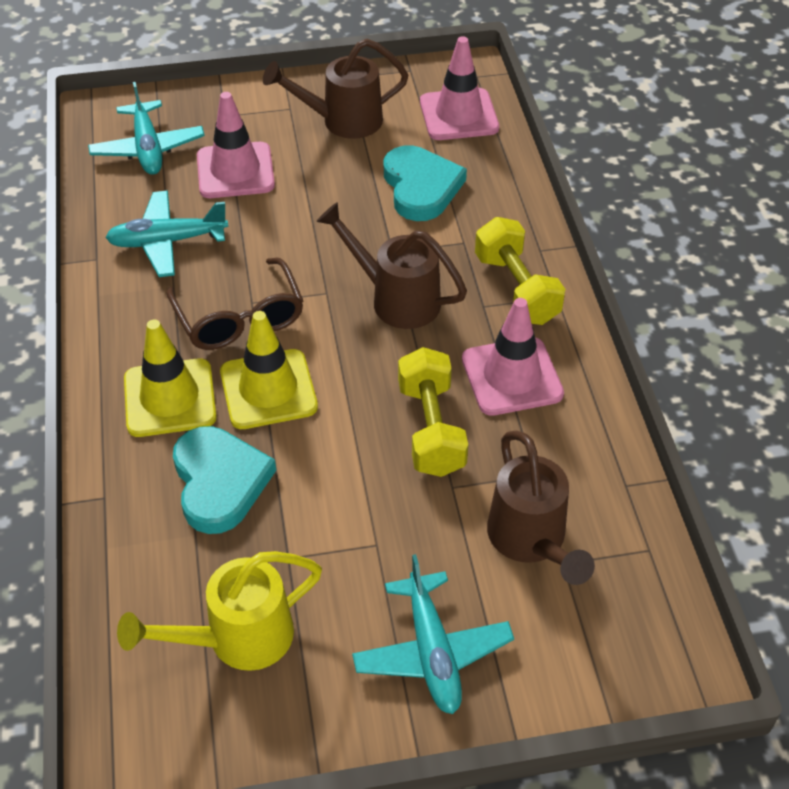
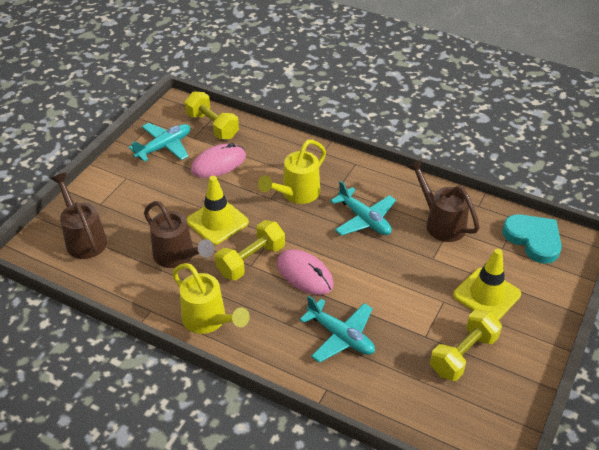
brown glasses: 1 -> 0
pink mouse: 0 -> 2
pink traffic cone: 3 -> 0
turquoise heart: 2 -> 1
yellow dumbbell: 2 -> 3
yellow watering can: 1 -> 2

